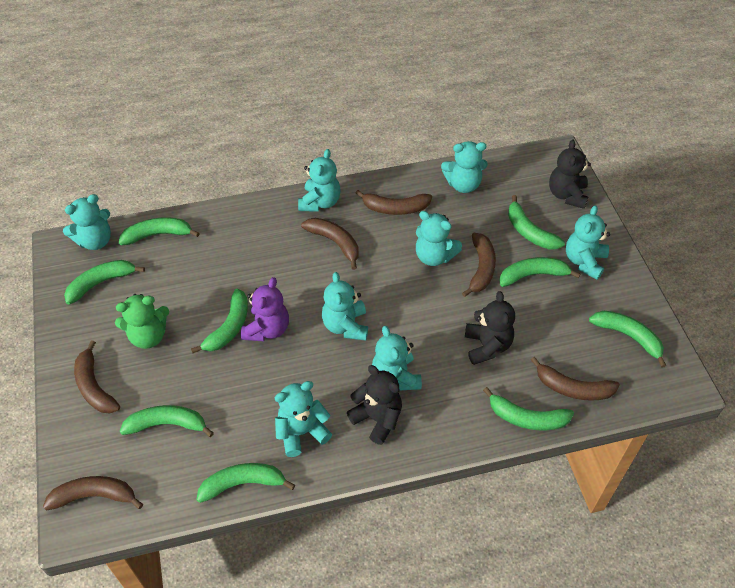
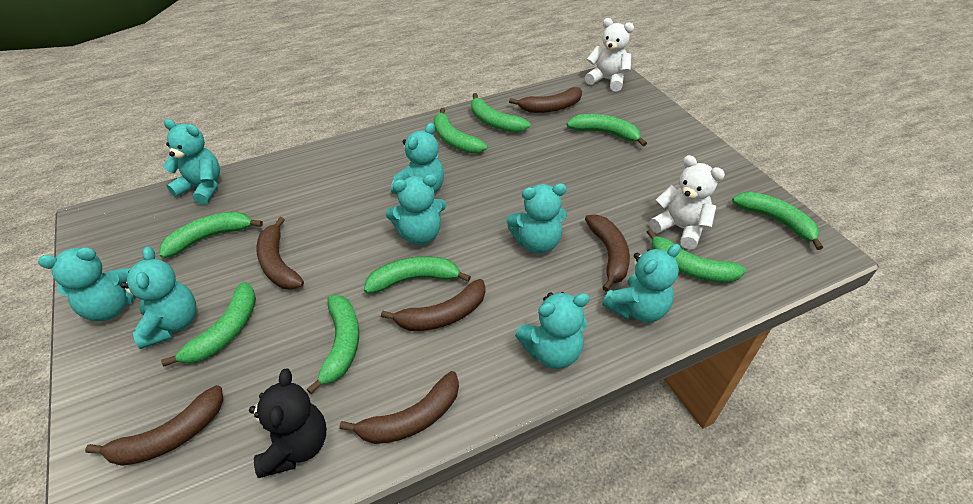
black teddy bear: 3 -> 1
green teddy bear: 1 -> 0
purple teddy bear: 1 -> 0
white teddy bear: 0 -> 2

